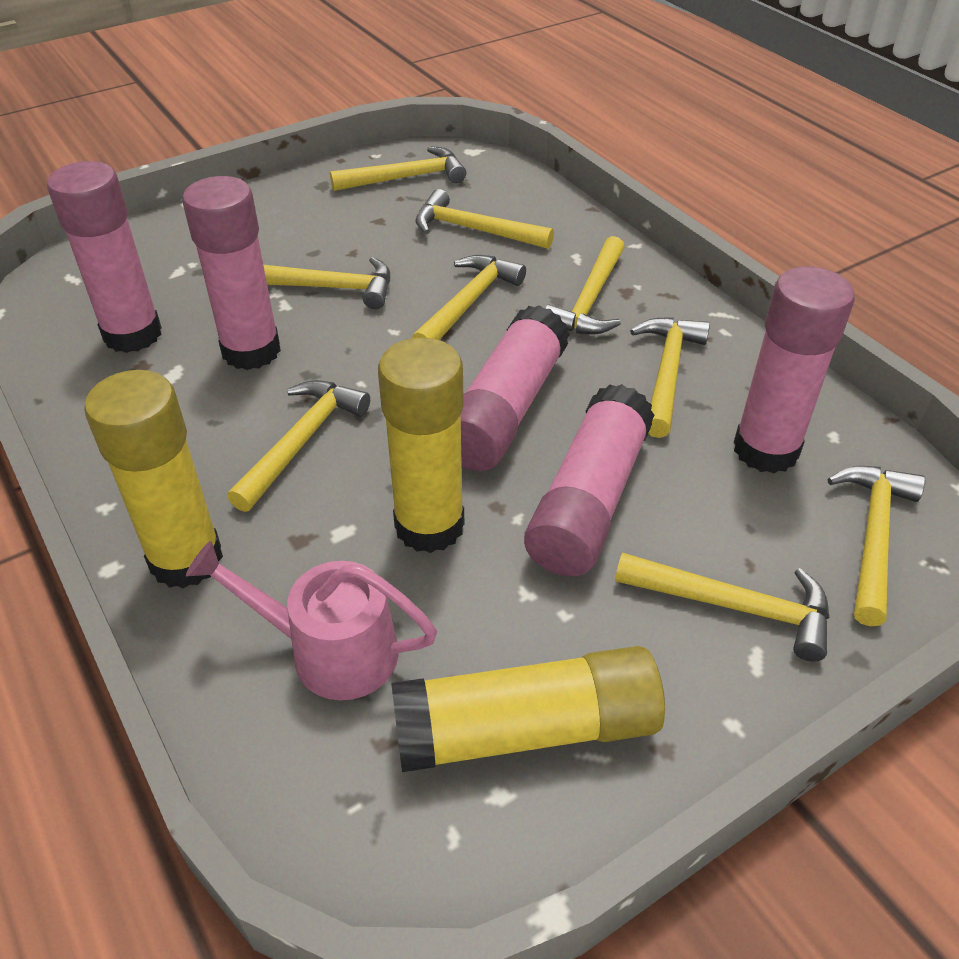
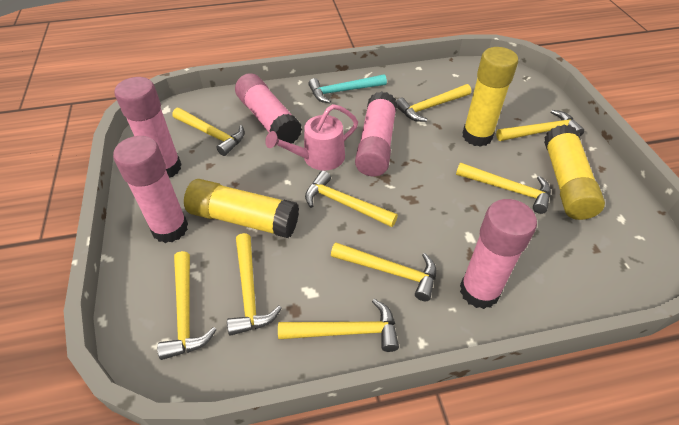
turquoise hammer: 0 -> 1

